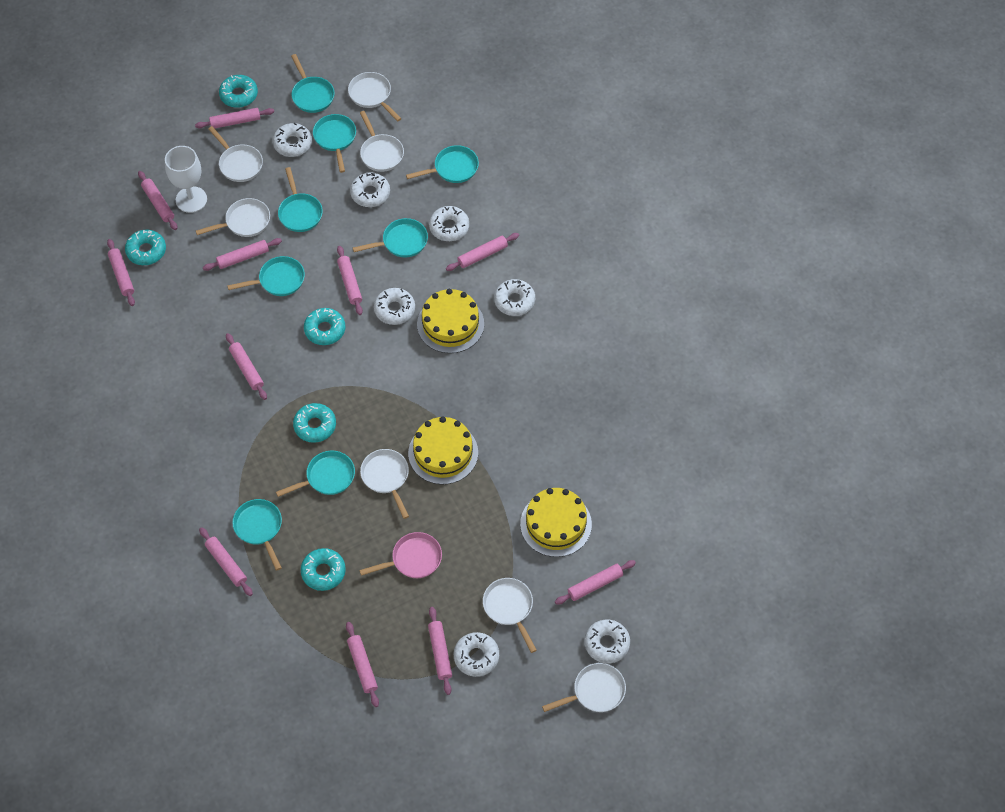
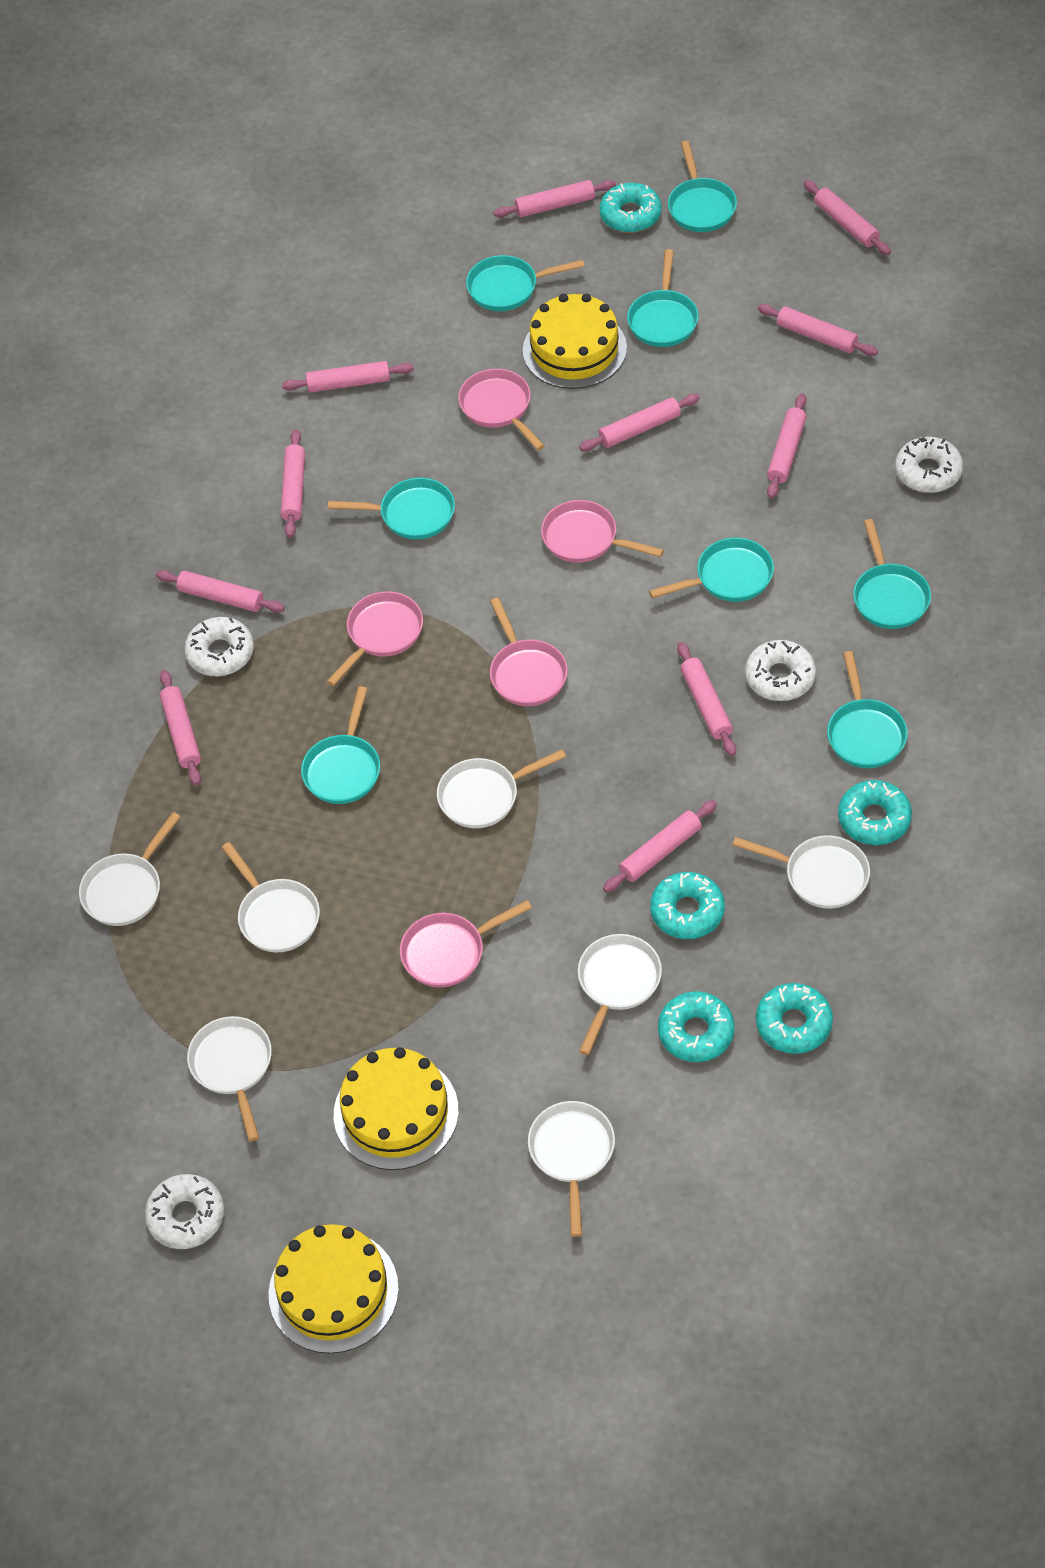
pink pan: 1 -> 5
white donut: 7 -> 4
white goblet: 1 -> 0

